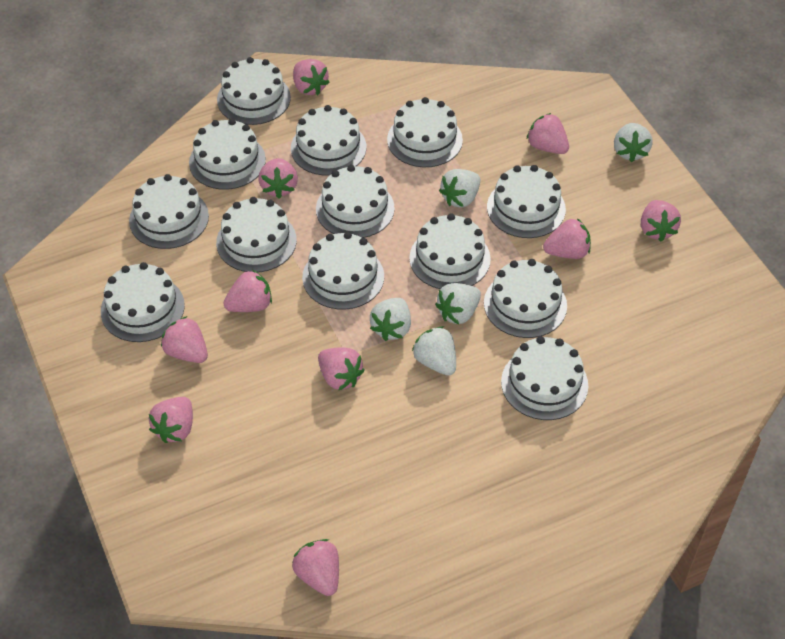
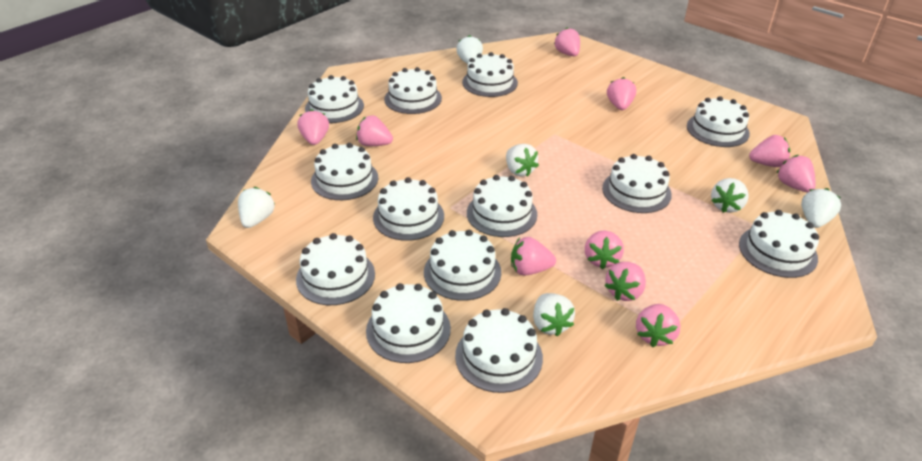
white strawberry: 5 -> 6

